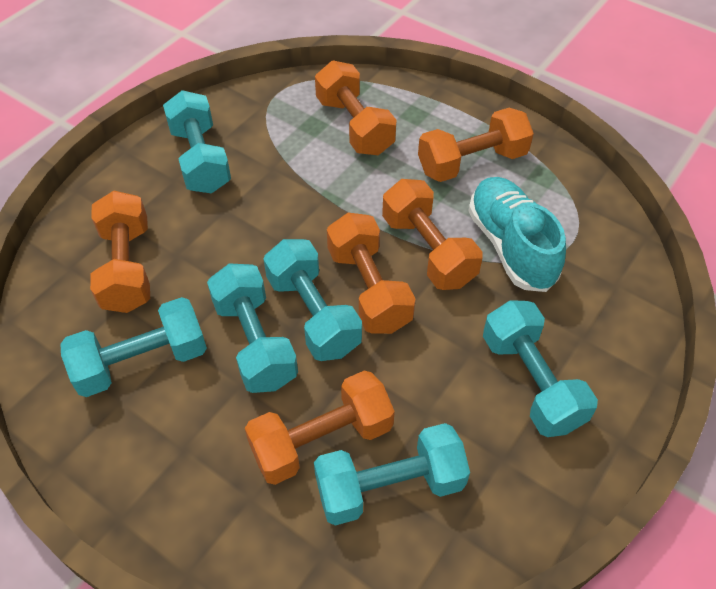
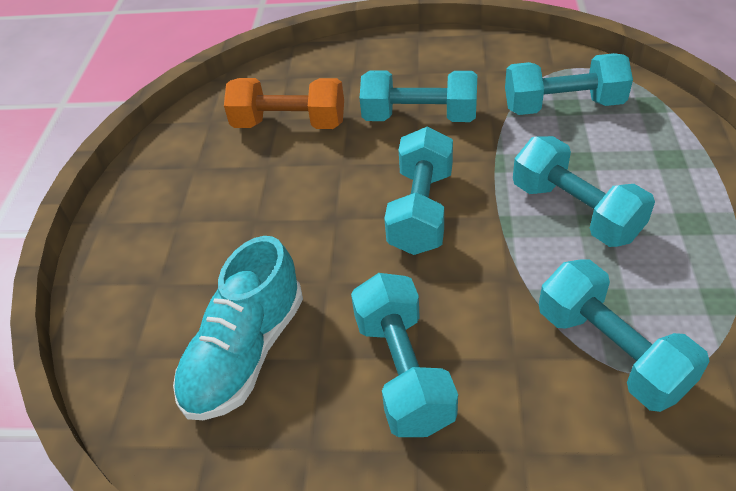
orange dumbbell: 6 -> 1

